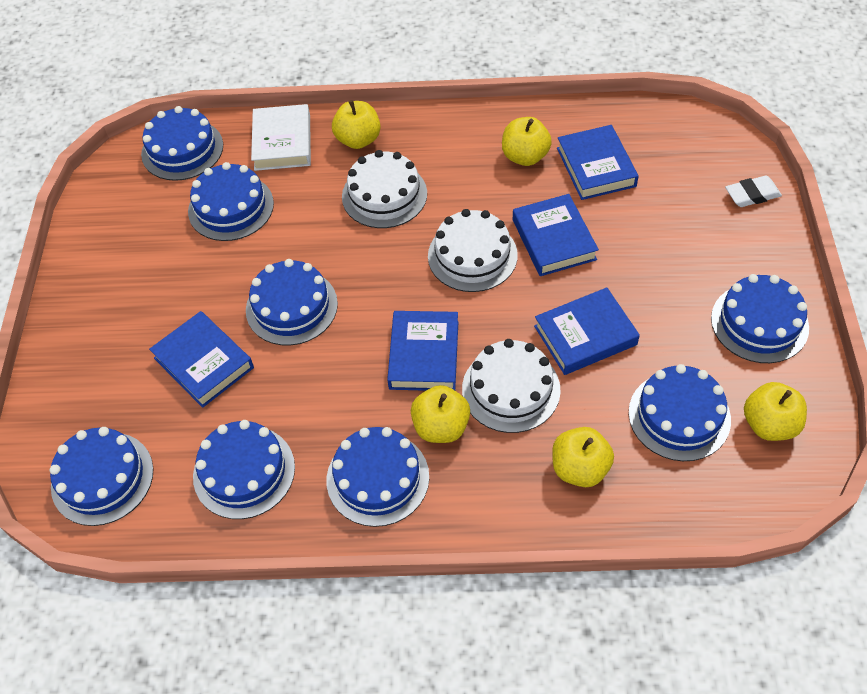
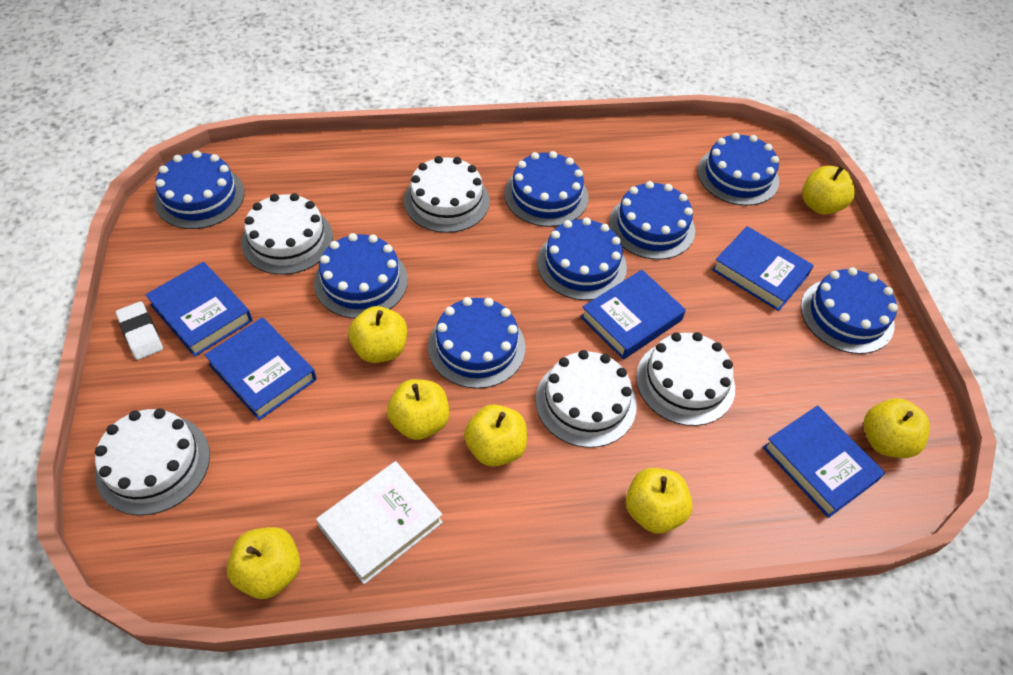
white cake: 3 -> 5
yellow apple: 5 -> 7

